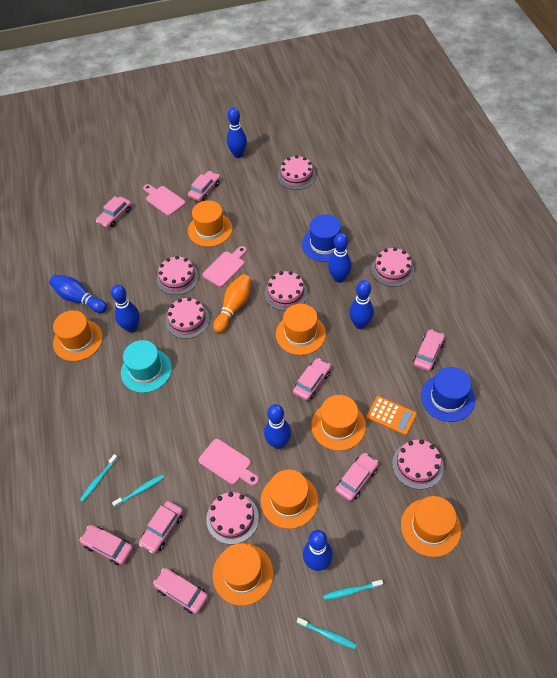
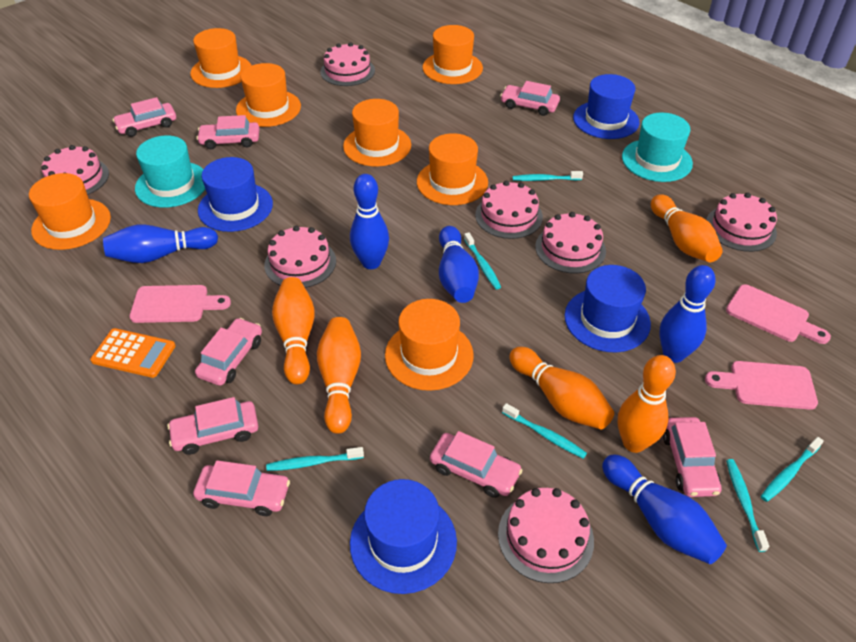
blue bowling pin: 7 -> 5
blue hat: 2 -> 4
orange bowling pin: 1 -> 5
turquoise hat: 1 -> 2
turquoise toothbrush: 4 -> 6

